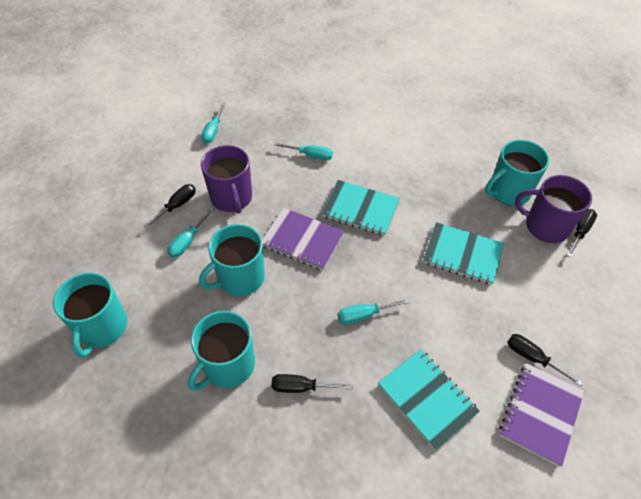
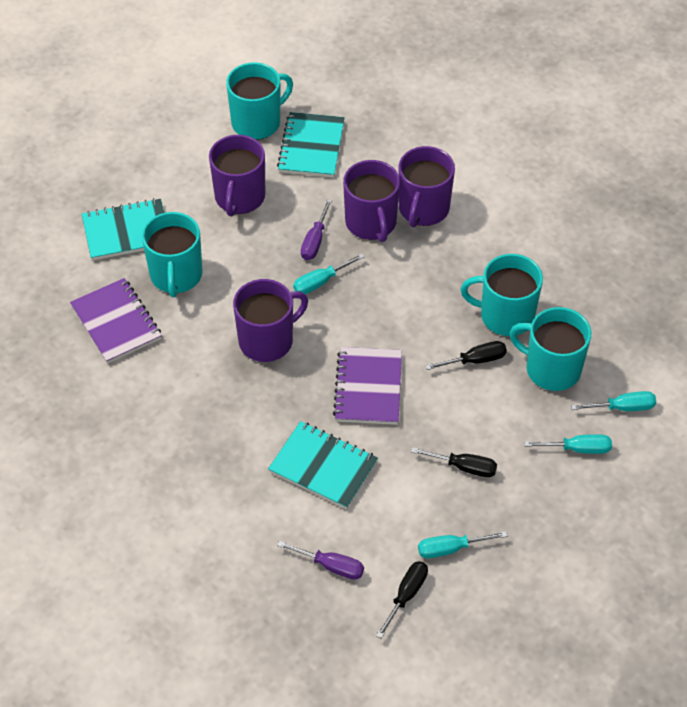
black screwdriver: 4 -> 3
purple mug: 2 -> 4
purple screwdriver: 0 -> 2

